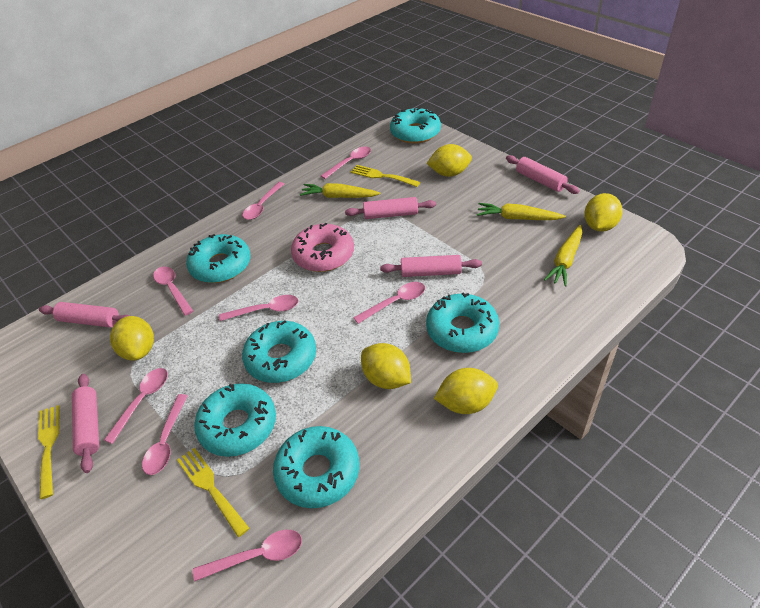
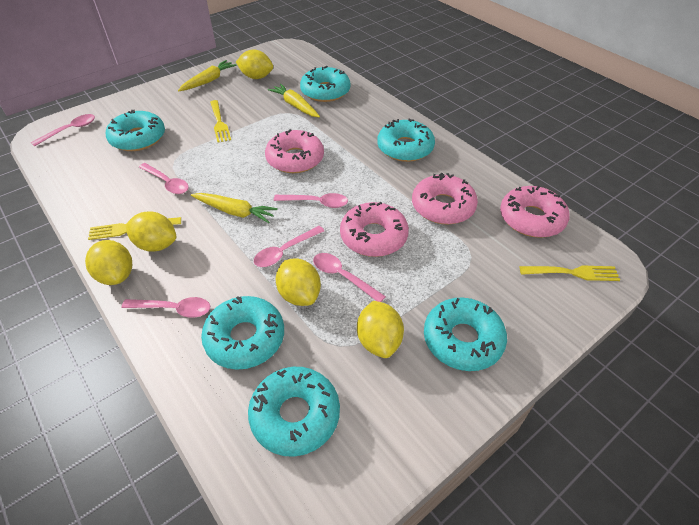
pink donut: 1 -> 4
pink rolling pin: 5 -> 0
pink spoon: 8 -> 6

